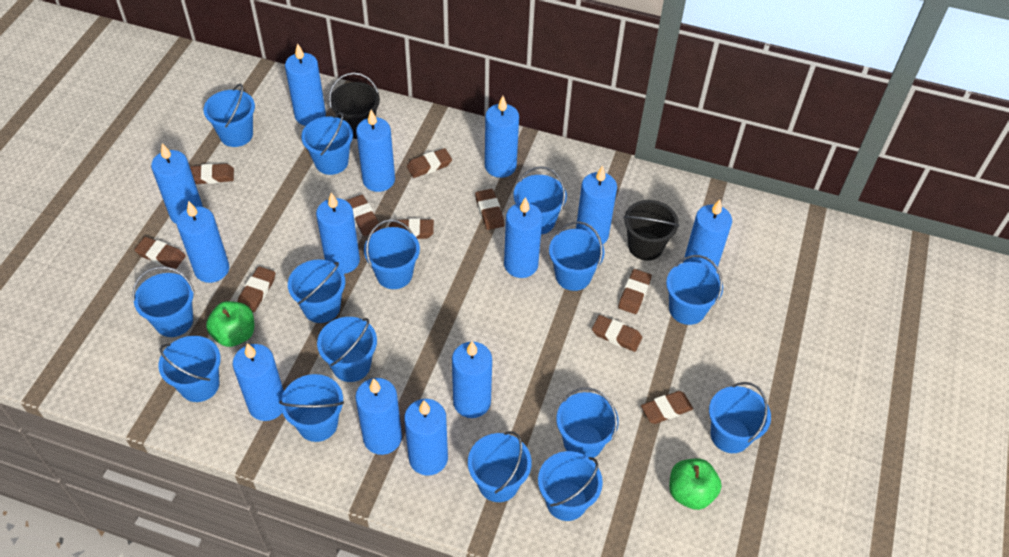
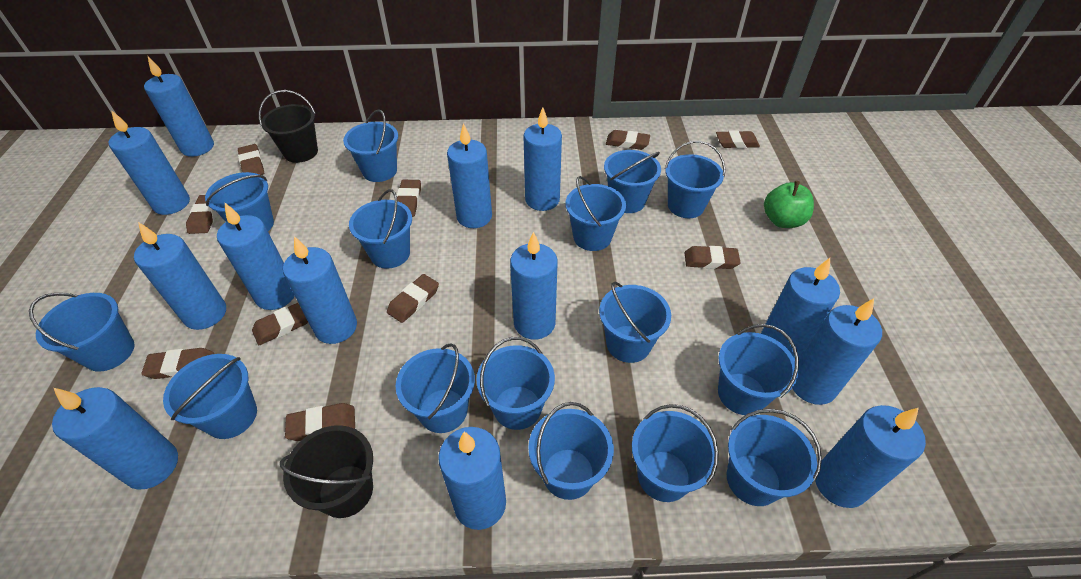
green apple: 2 -> 1

